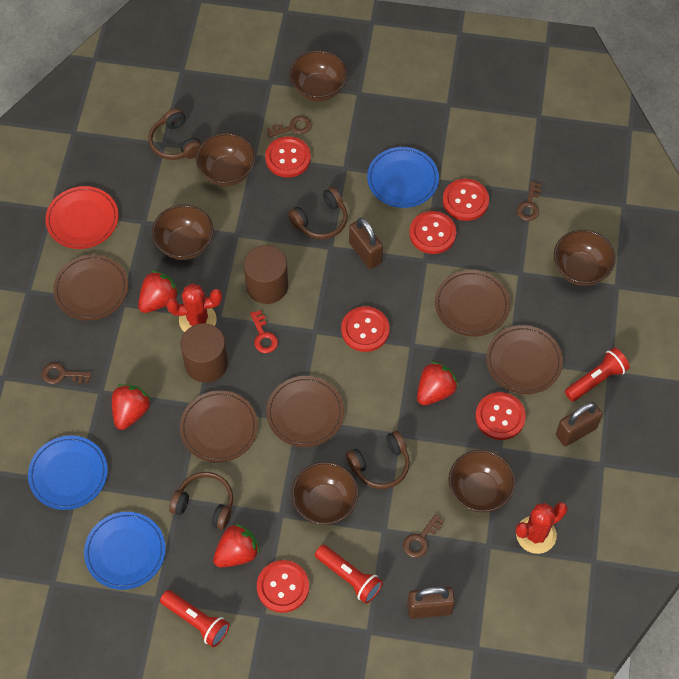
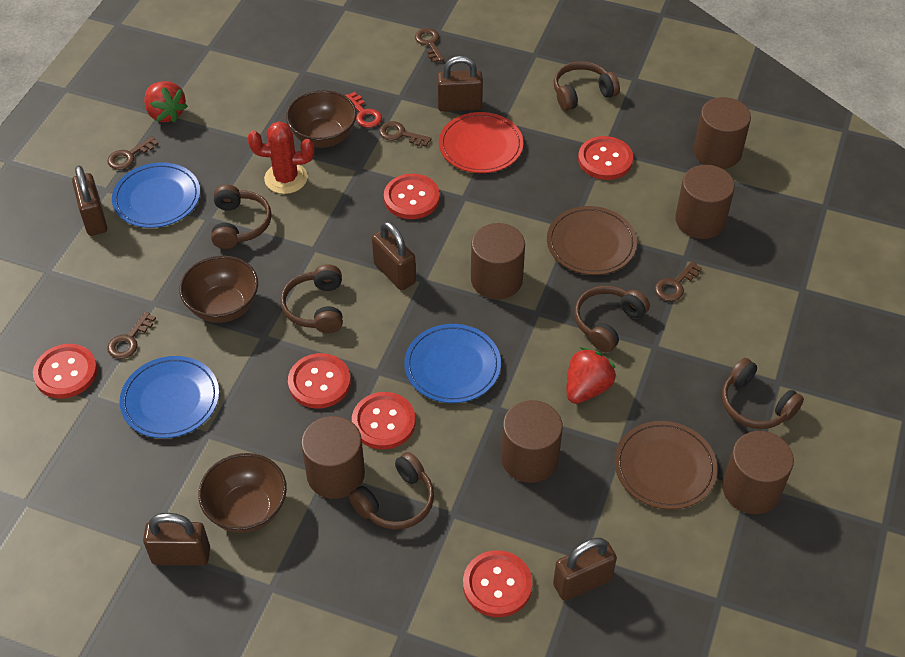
brown bowl: 6 -> 3
brown cylinder: 2 -> 6
brown headphones: 4 -> 6
brown key: 4 -> 5
brown padlock: 3 -> 5
brown plate: 5 -> 2
red cactus: 2 -> 1
red flashlight: 3 -> 0
red strawberry: 4 -> 2

